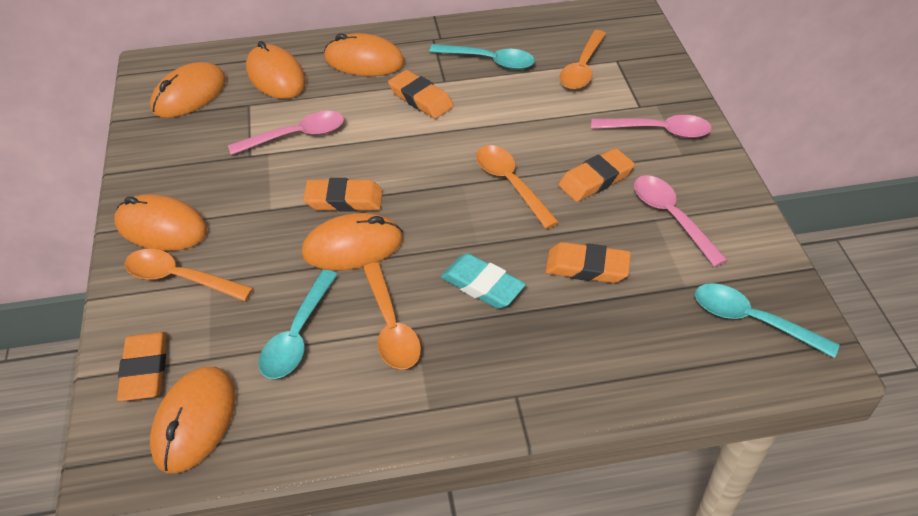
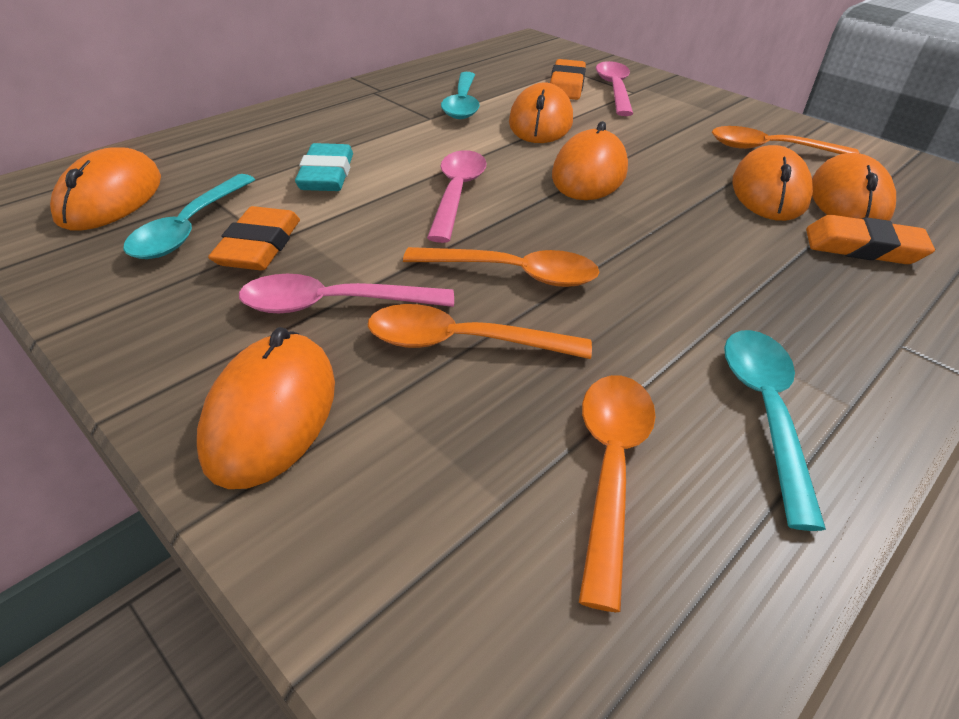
orange eraser: 5 -> 3

